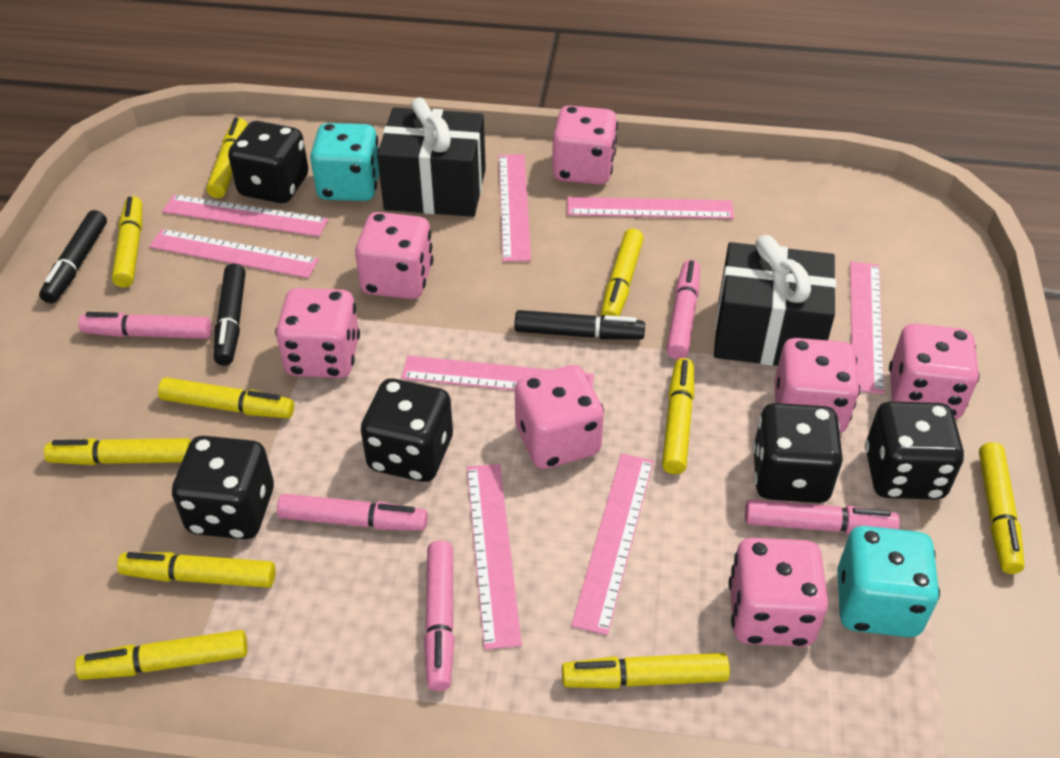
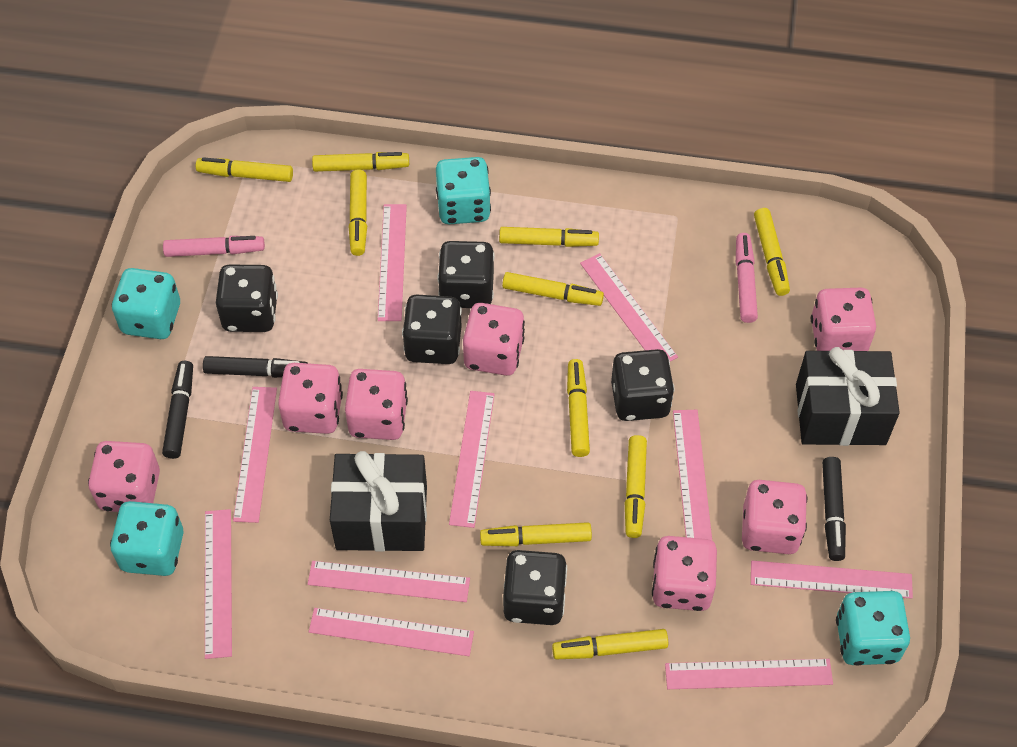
pink marker: 5 -> 2
pink ruler: 8 -> 10
turquoise dice: 2 -> 4

